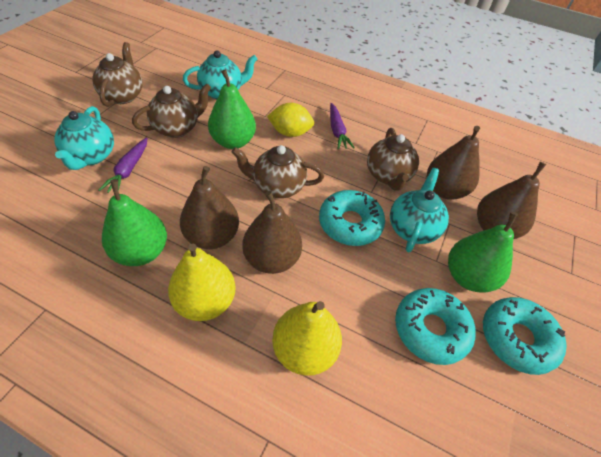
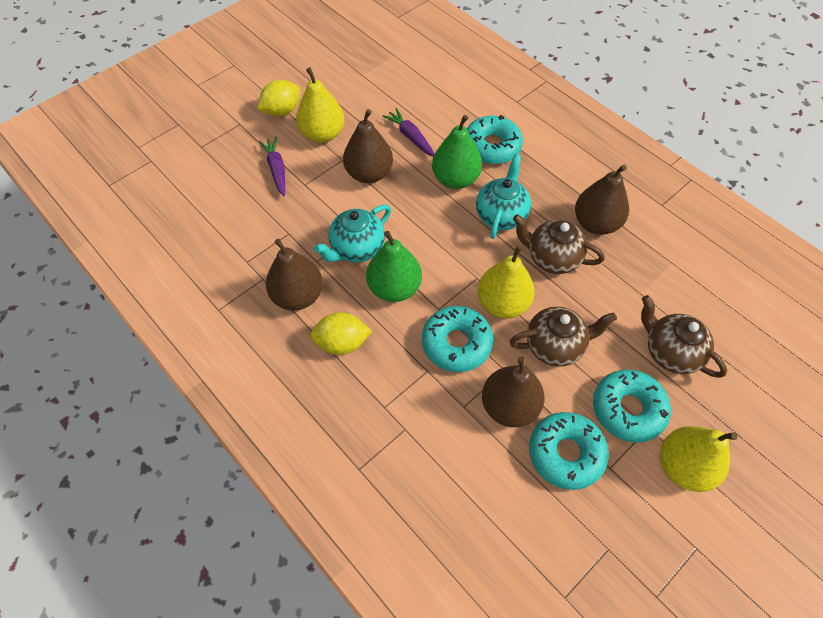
brown teapot: 4 -> 3
green pear: 3 -> 2
turquoise donut: 3 -> 4
turquoise teapot: 3 -> 2
yellow lemon: 1 -> 2
yellow pear: 2 -> 3

